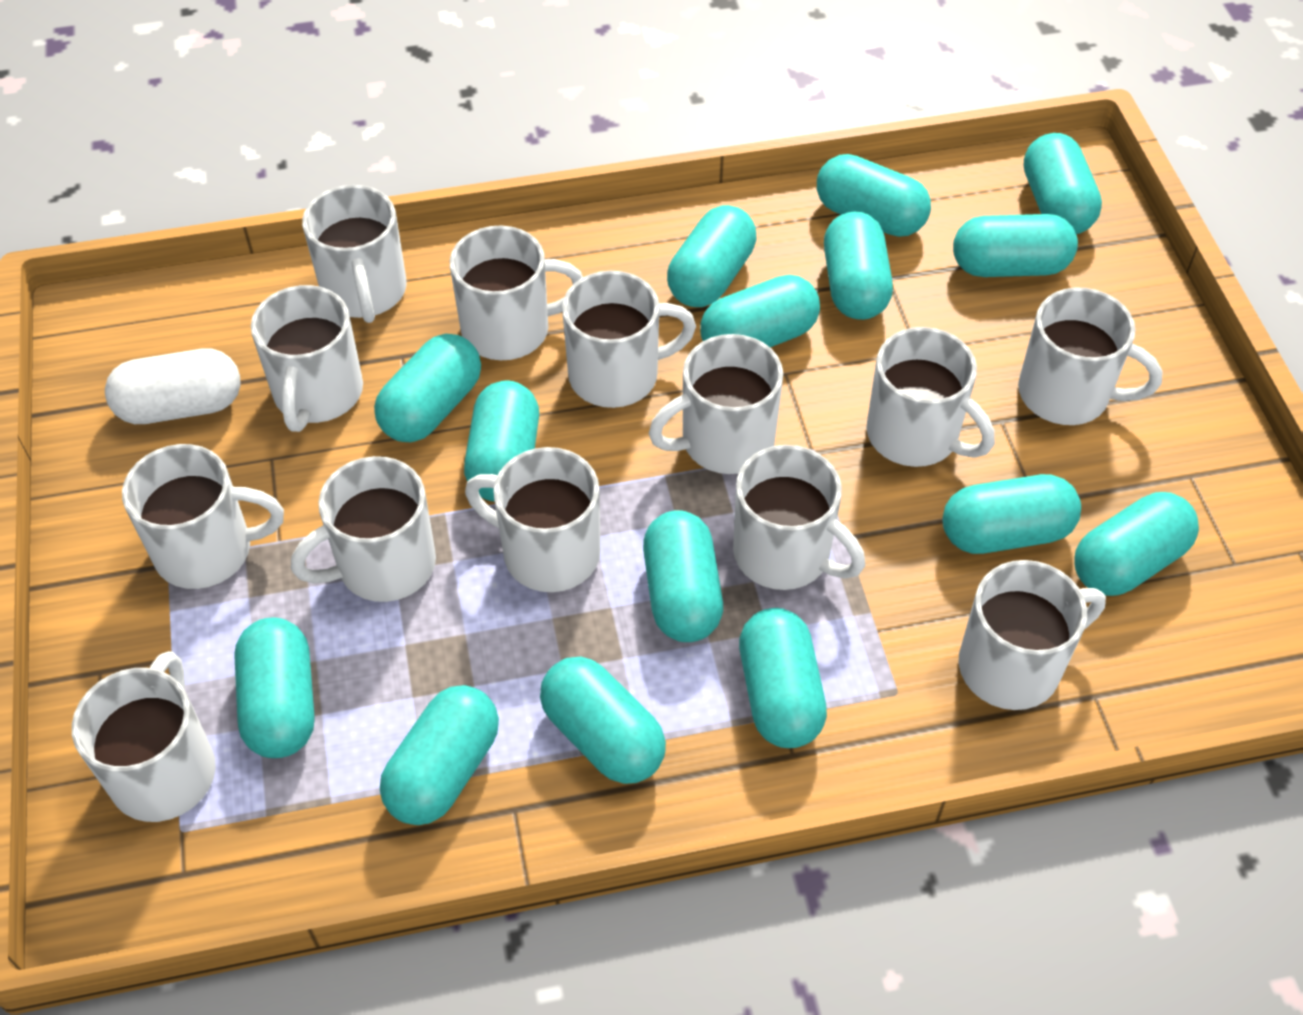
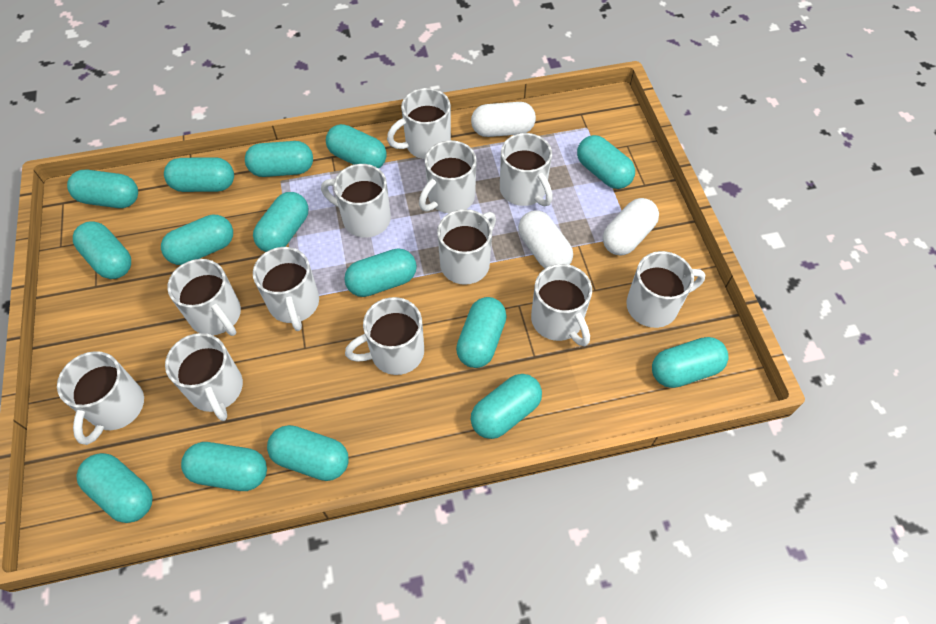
white capsule: 1 -> 3
white mug: 13 -> 12

